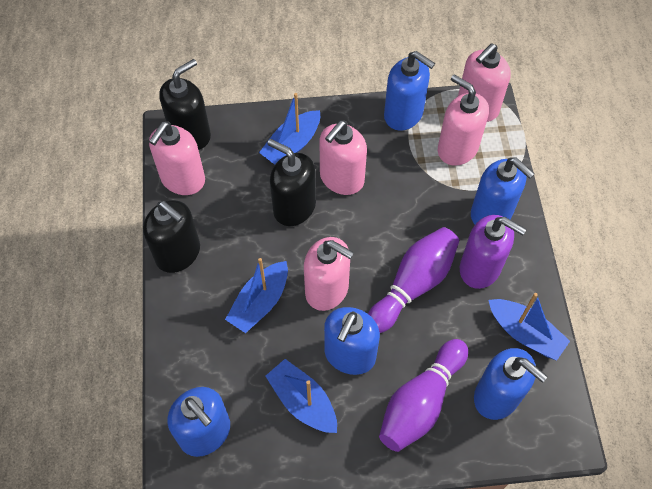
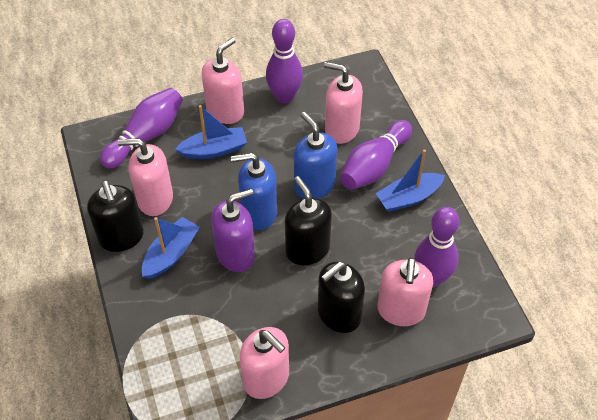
blue boat: 4 -> 3
blue soap dispenser: 5 -> 2
purple bowling pin: 2 -> 4

